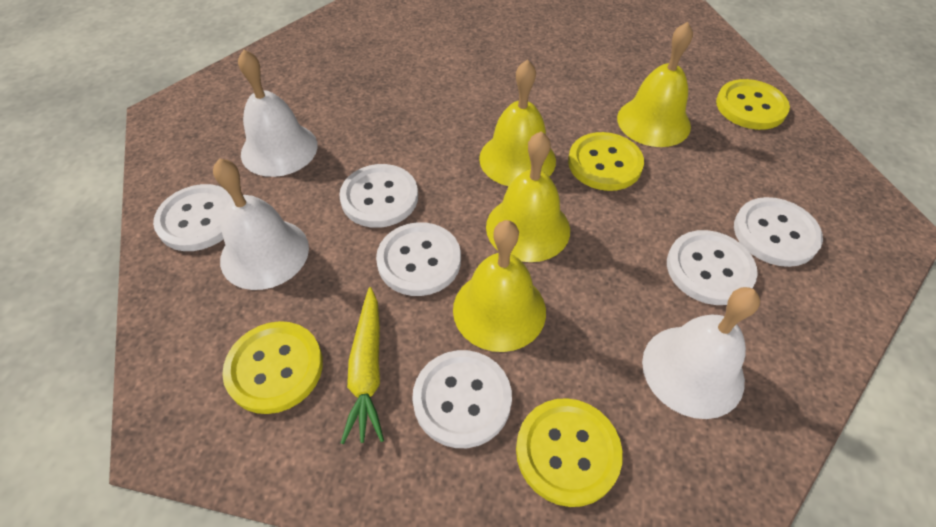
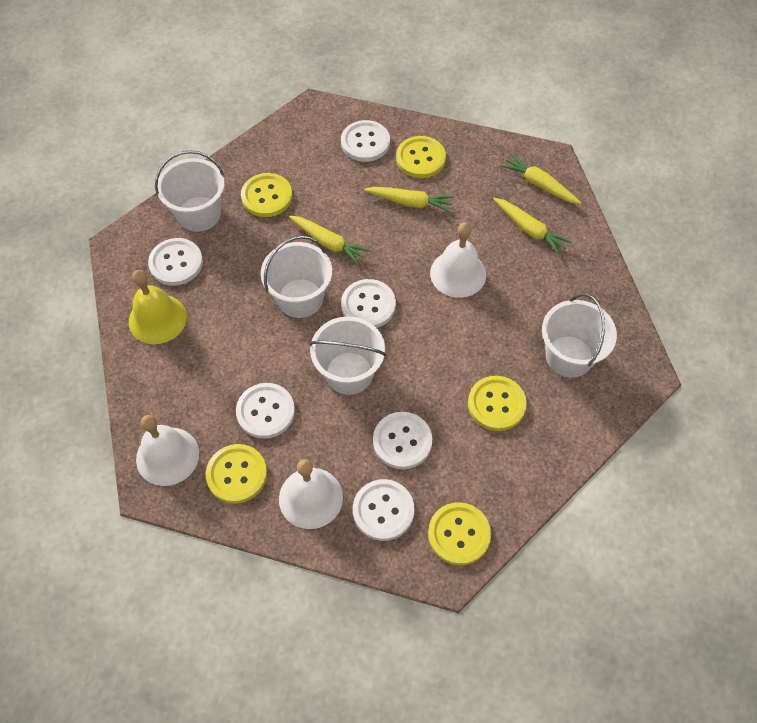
white bucket: 0 -> 4
yellow bell: 4 -> 1
yellow button: 4 -> 5
yellow carrot: 1 -> 4

